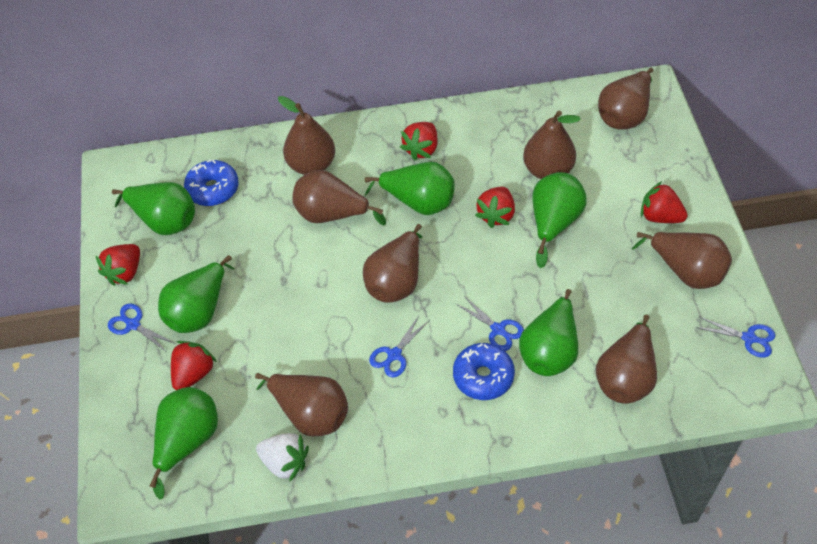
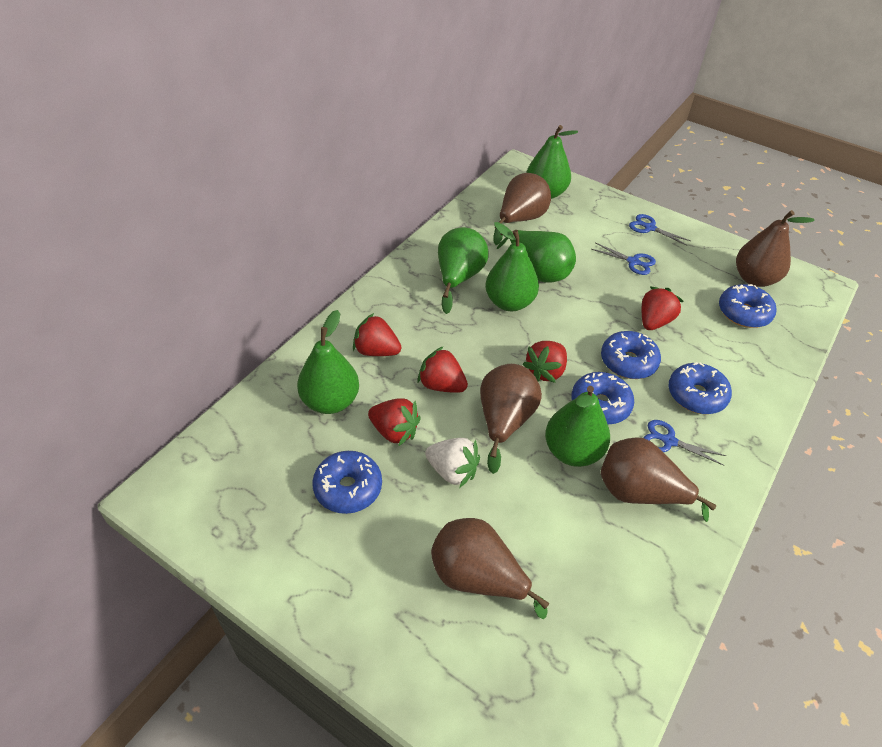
blue donut: 2 -> 5
blue scissors: 4 -> 3
brown pear: 8 -> 5

